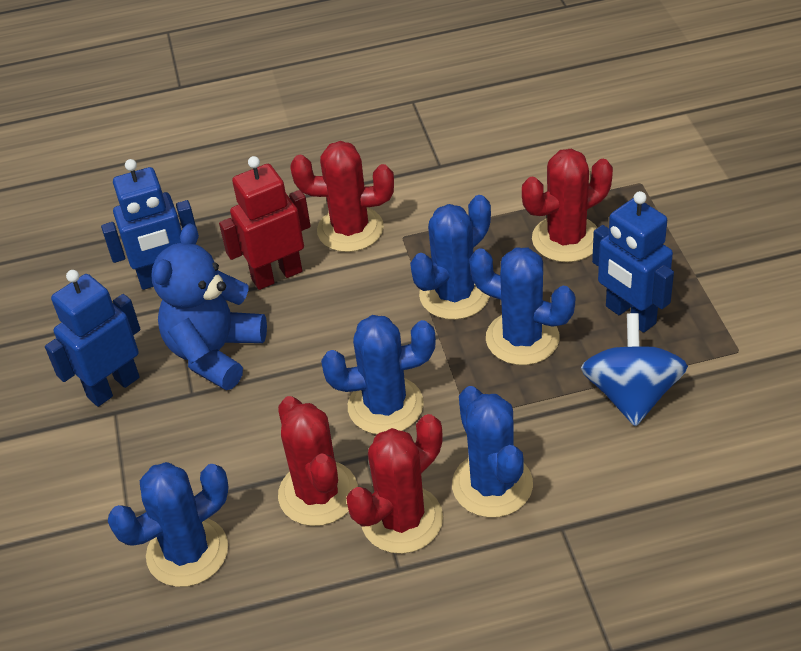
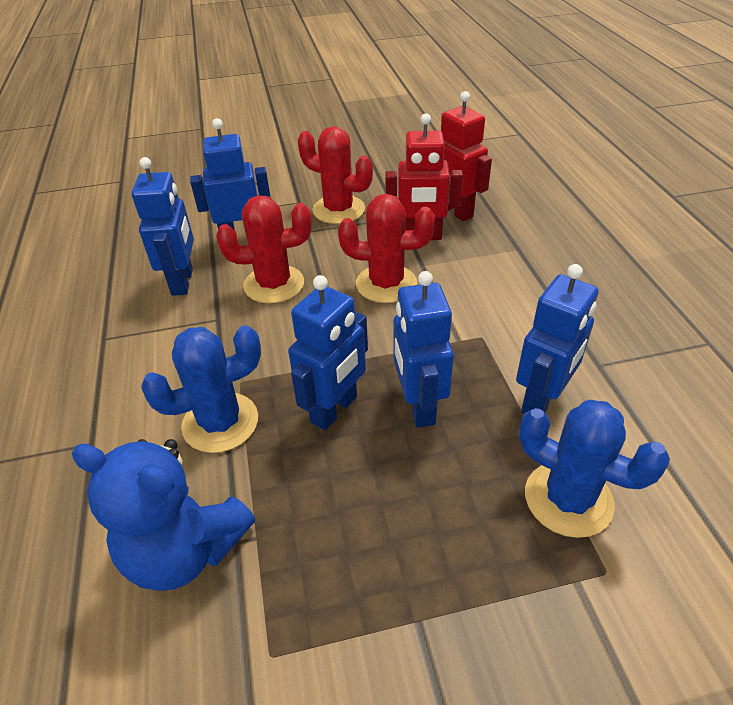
blue cactus: 5 -> 2
blue robot: 3 -> 5
blue spinning top: 1 -> 0
red cactus: 4 -> 3
red robot: 1 -> 2

